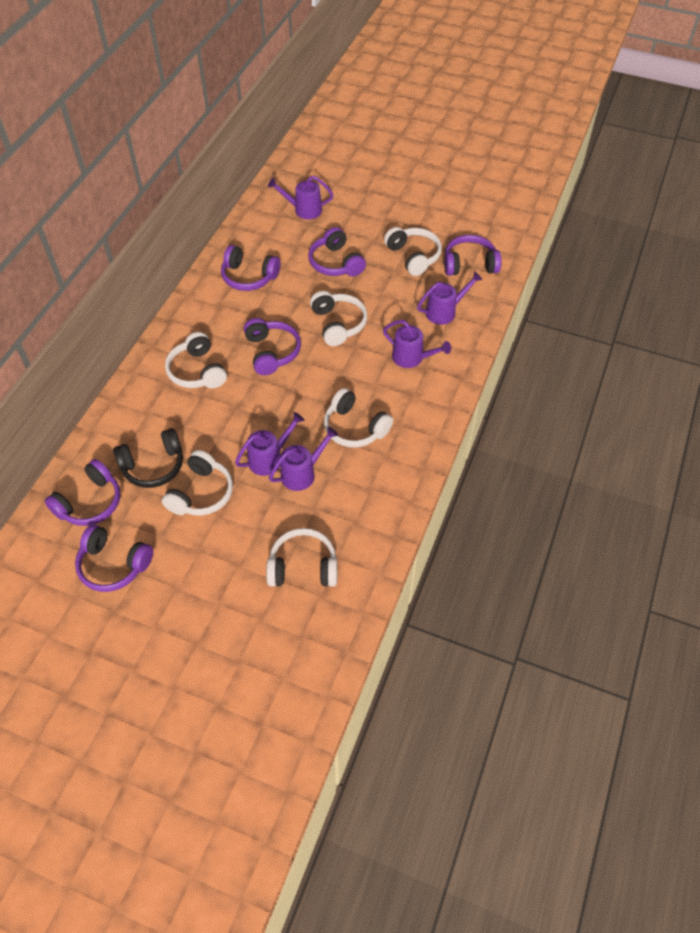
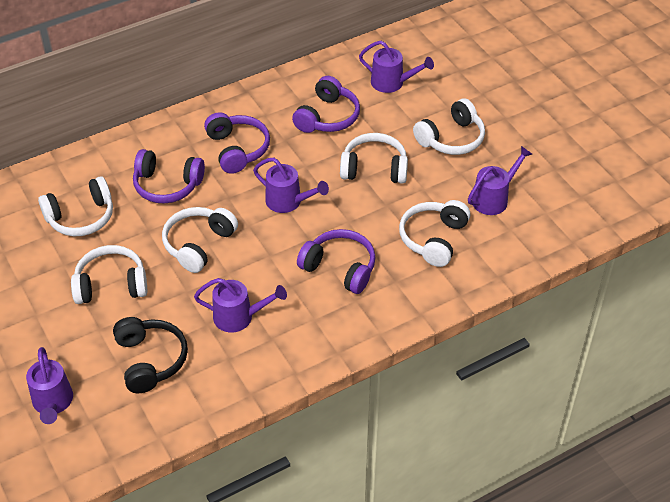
purple headphones: 6 -> 4

